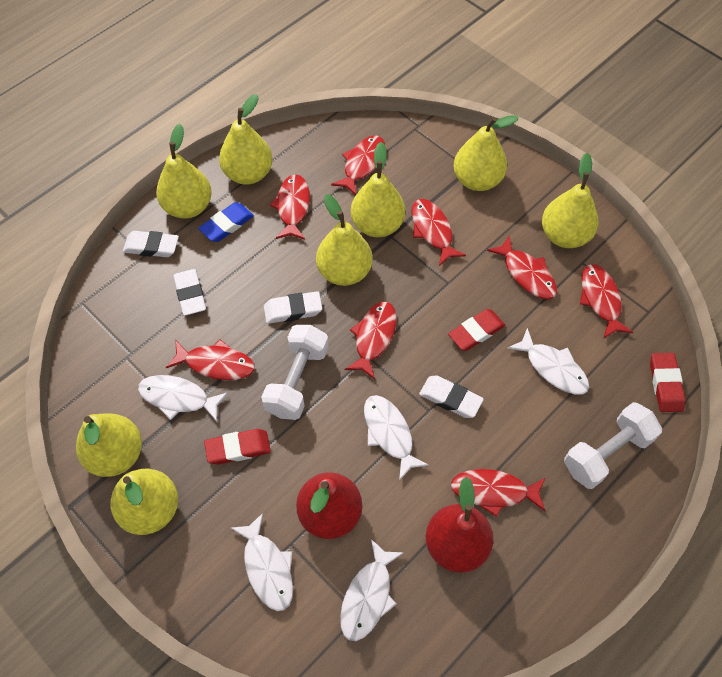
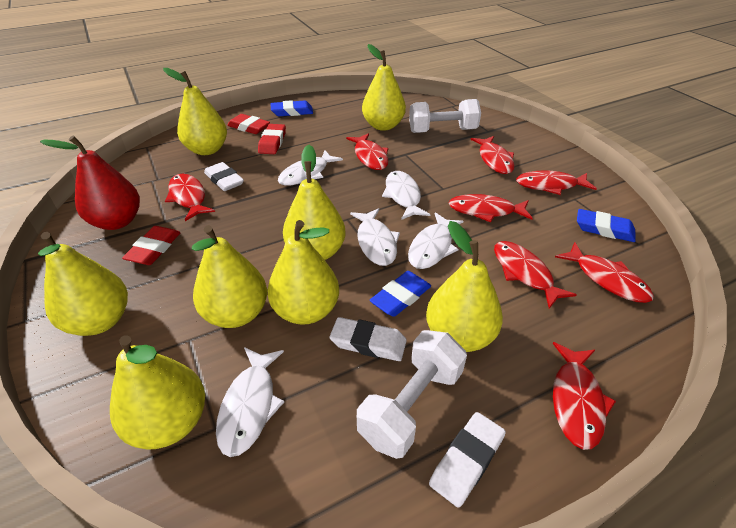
blue eraser: 1 -> 3
red pear: 2 -> 1
white eraser: 4 -> 3

